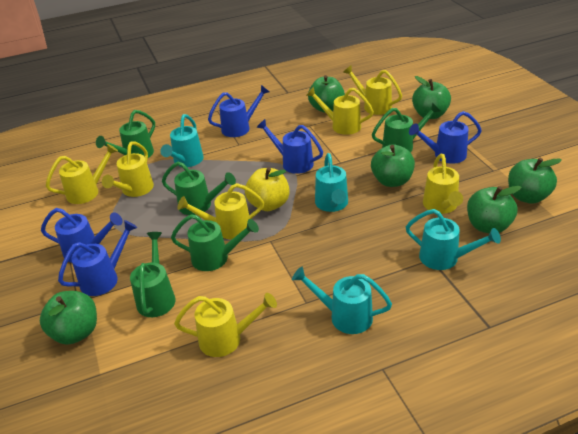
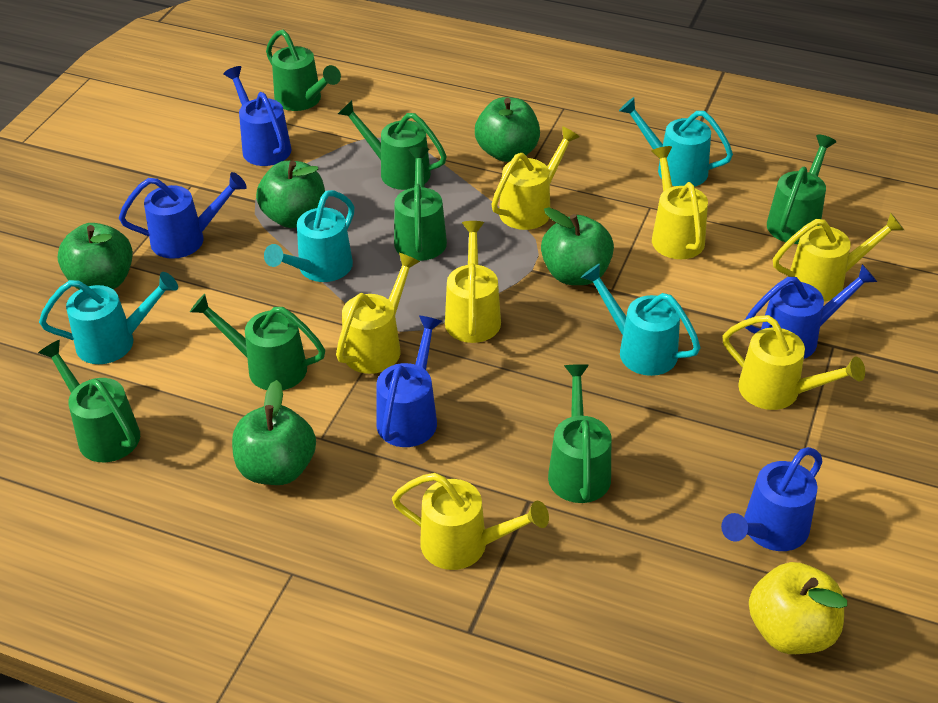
green apple: 6 -> 5
green watering can: 5 -> 7

